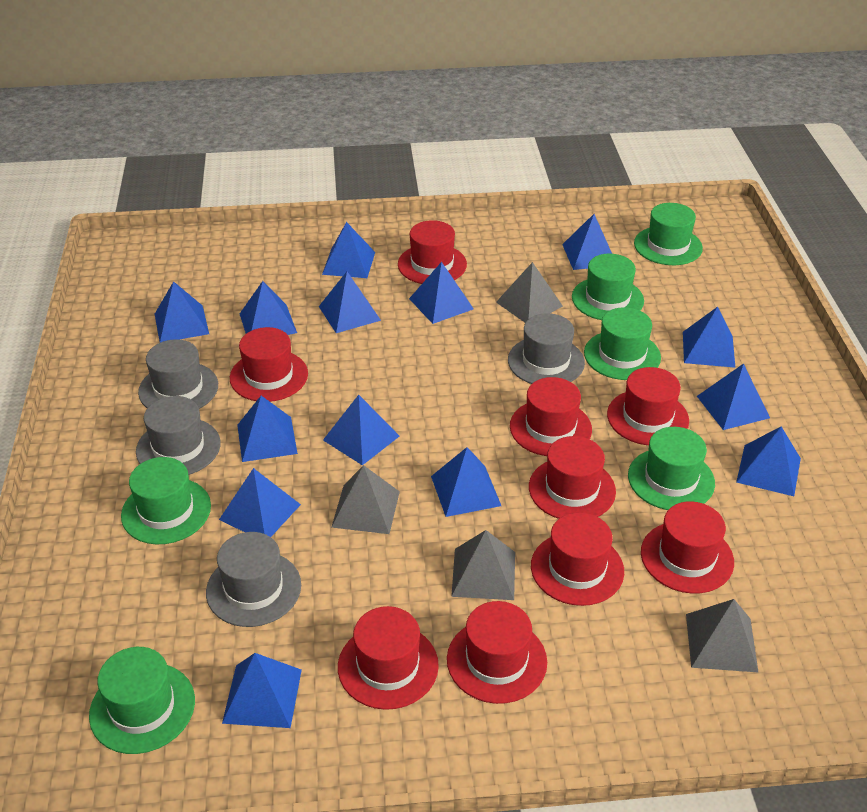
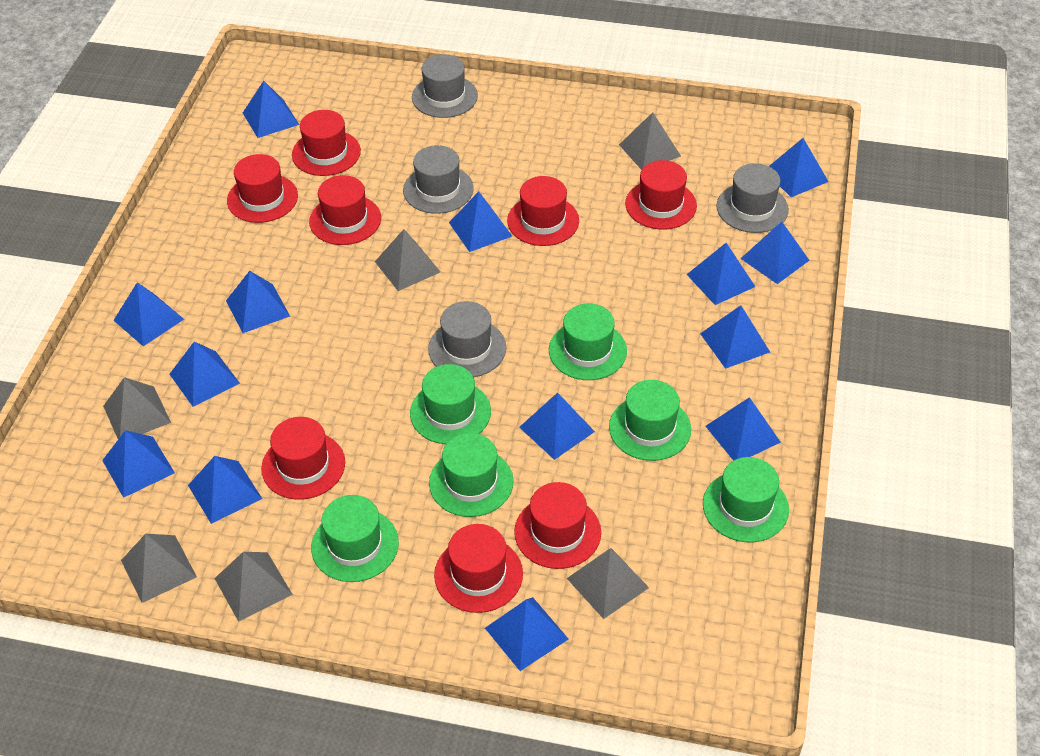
grey pyramid: 4 -> 6
red hat: 9 -> 8

